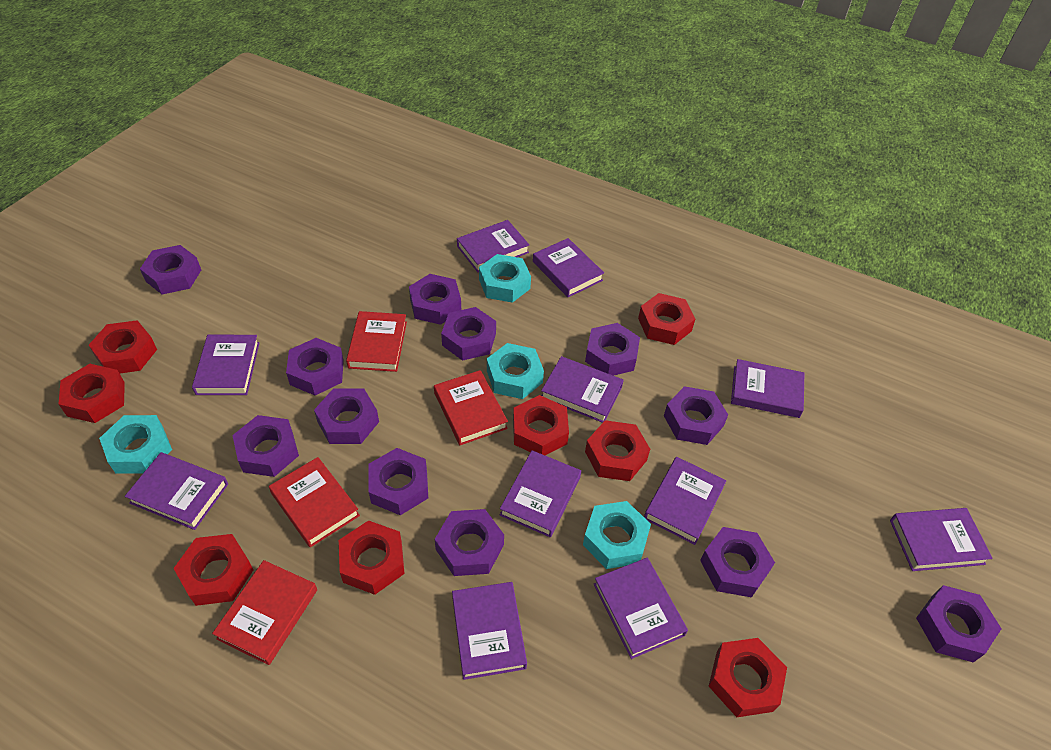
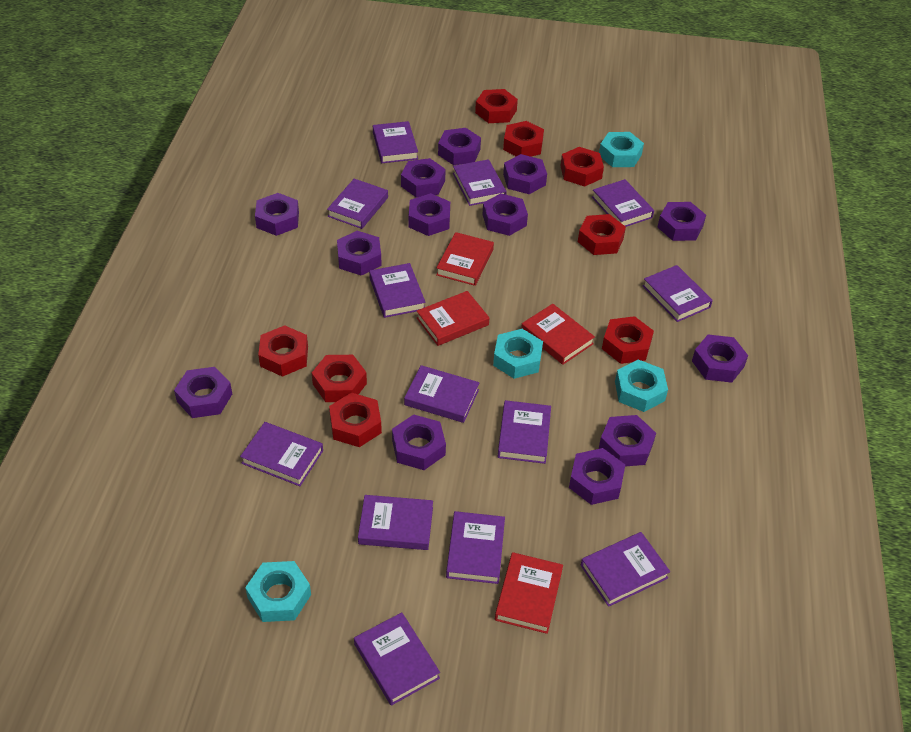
purple book: 11 -> 13
purple nut: 12 -> 13

